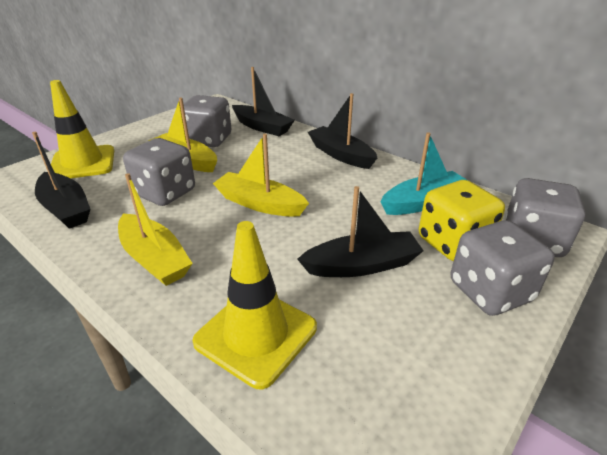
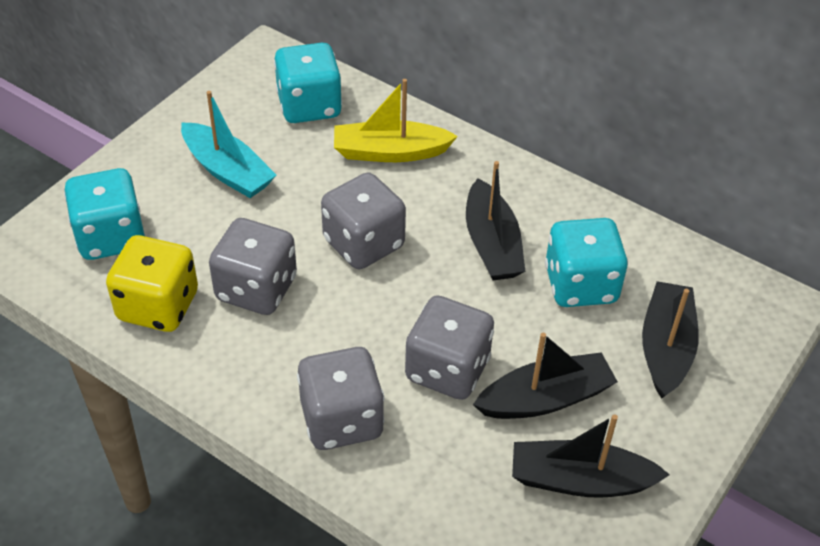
turquoise dice: 0 -> 3
yellow boat: 3 -> 1
yellow traffic cone: 2 -> 0

